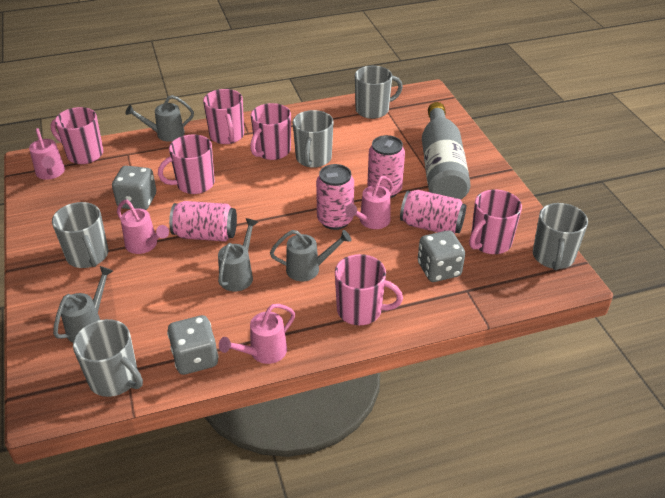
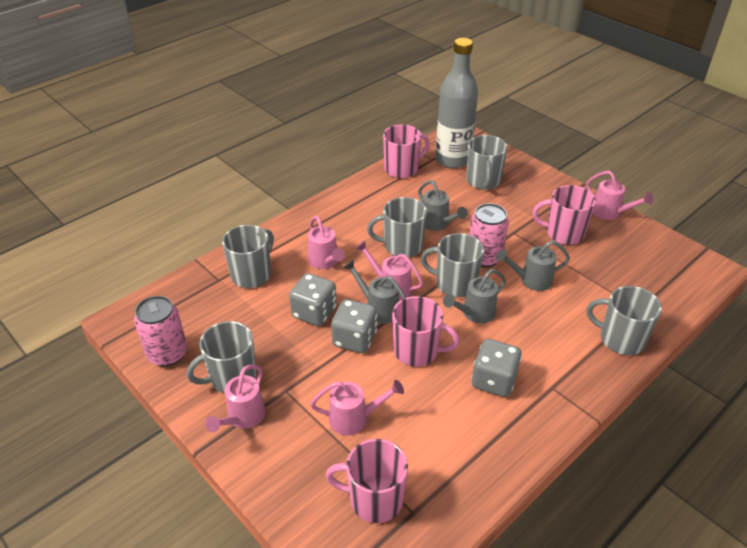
grey mug: 5 -> 6
pink can: 4 -> 2
pink mug: 6 -> 4
pink watering can: 4 -> 5

